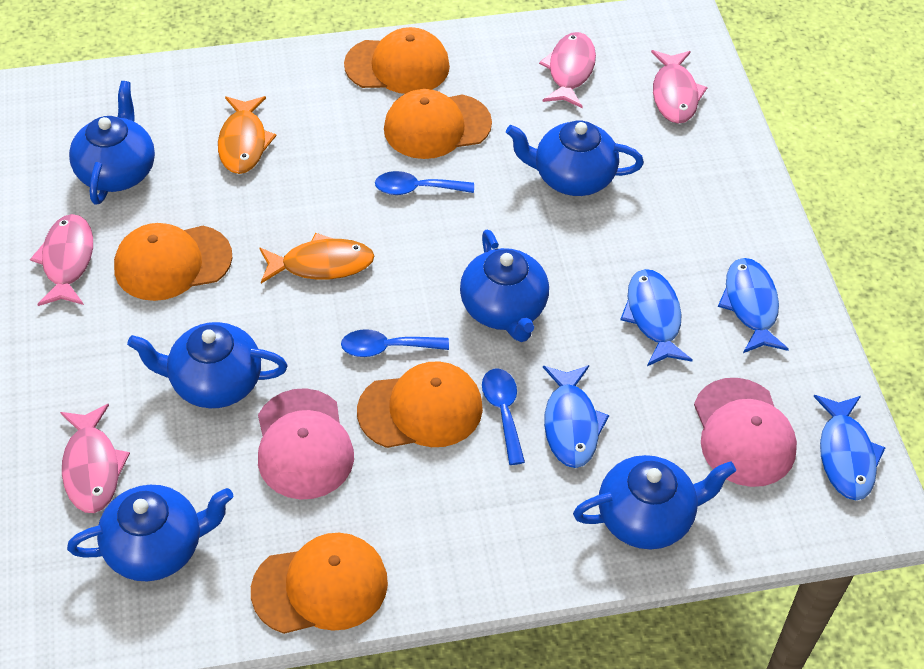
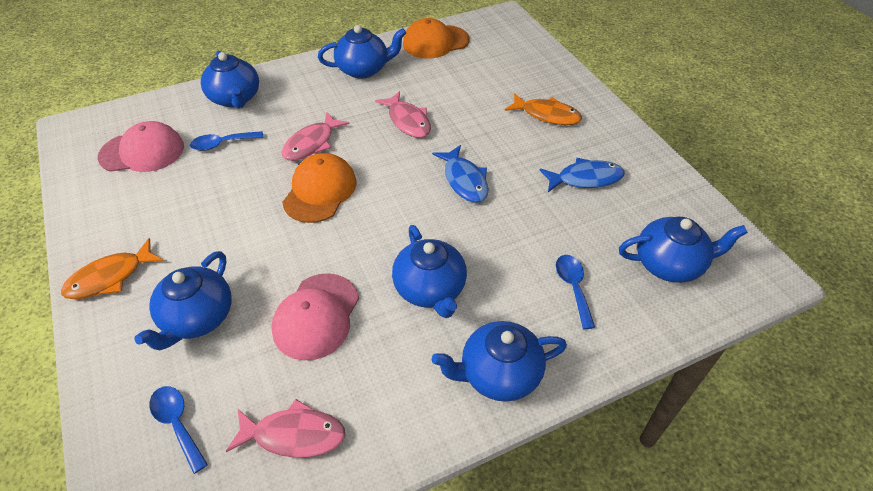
blue fish: 4 -> 2
orange cap: 5 -> 2
pink fish: 4 -> 3

